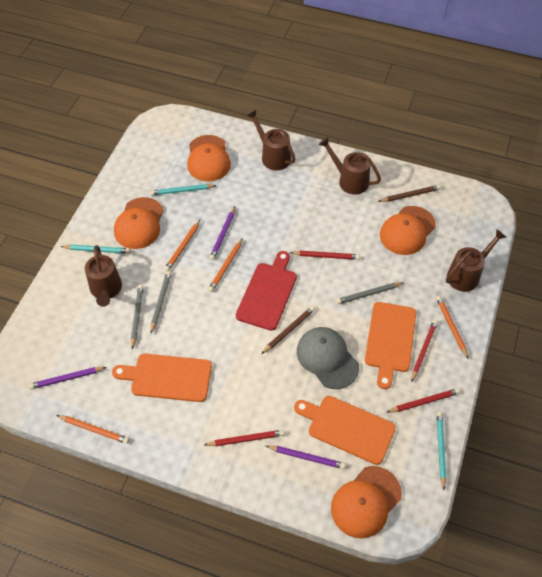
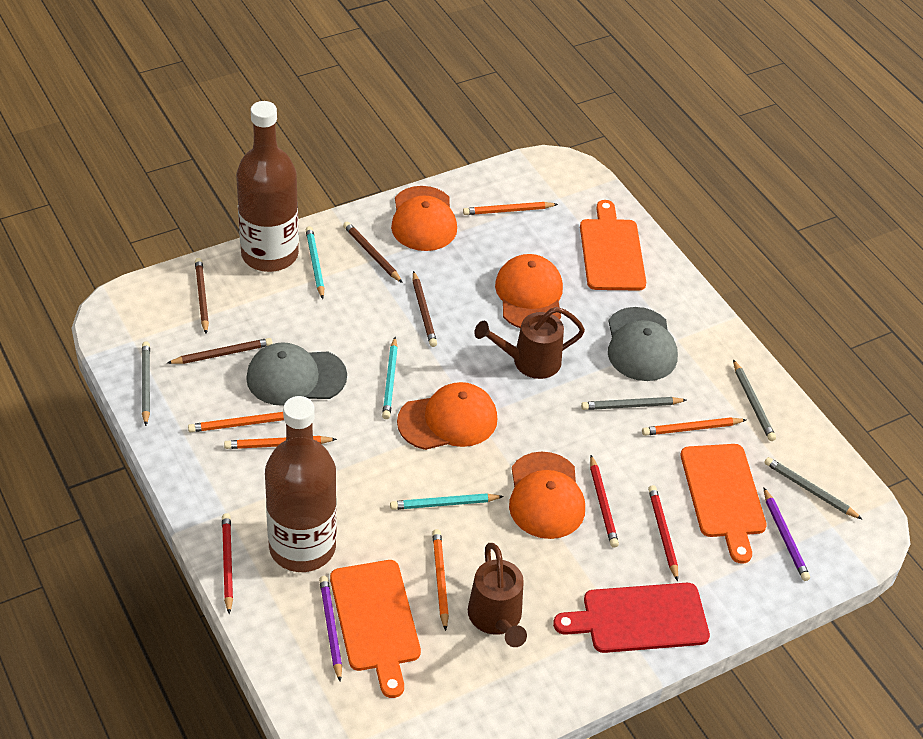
brown bottle: 0 -> 2
brown pencil: 2 -> 4
brown watering can: 4 -> 2
grey cap: 1 -> 2
grey pencil: 3 -> 4
orange pencil: 4 -> 5
purple pencil: 3 -> 2
red pencil: 4 -> 3

